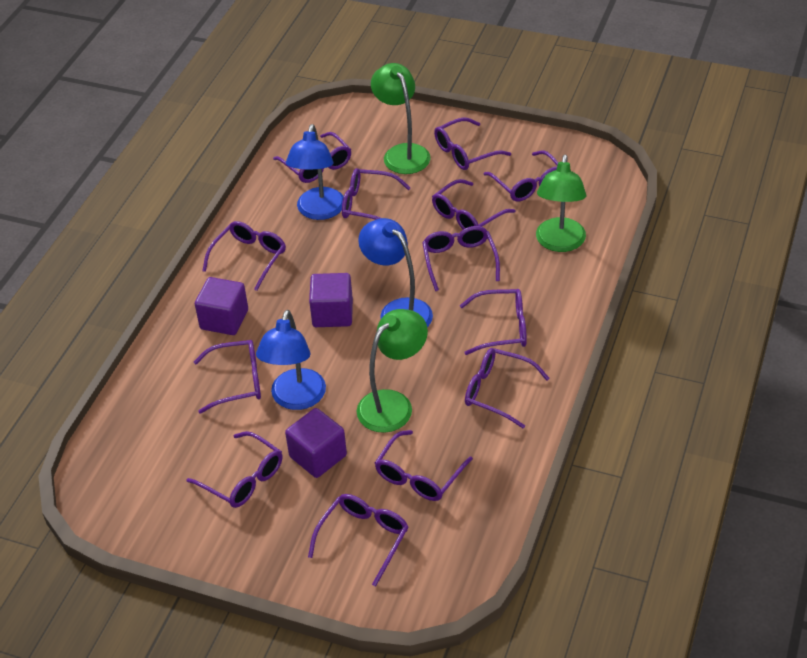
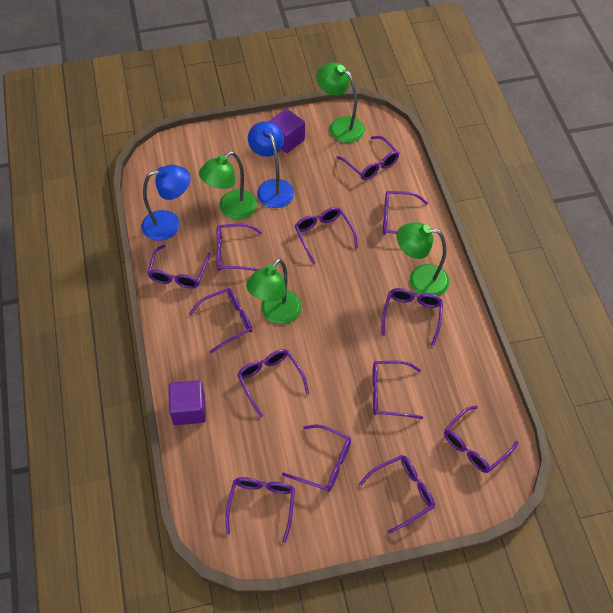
blue lamp: 3 -> 2
green lamp: 3 -> 4
purple cube: 3 -> 2

